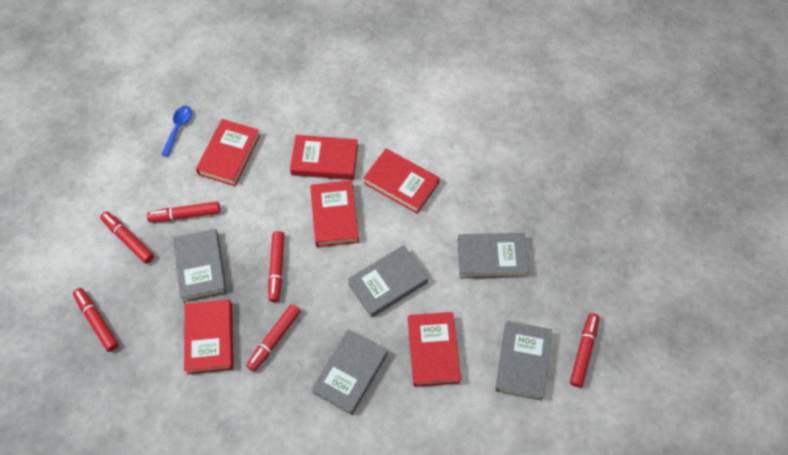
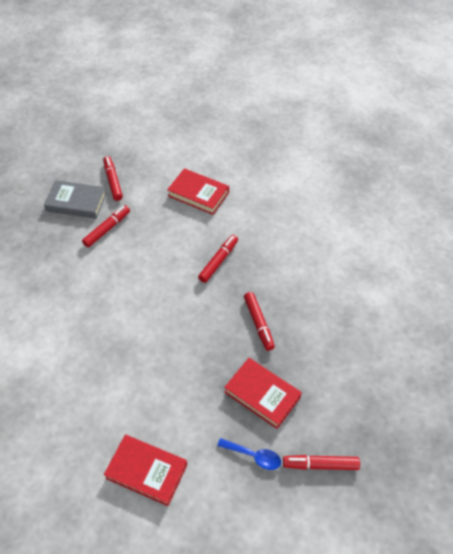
grey book: 5 -> 1
red book: 6 -> 3
red marker: 6 -> 5

